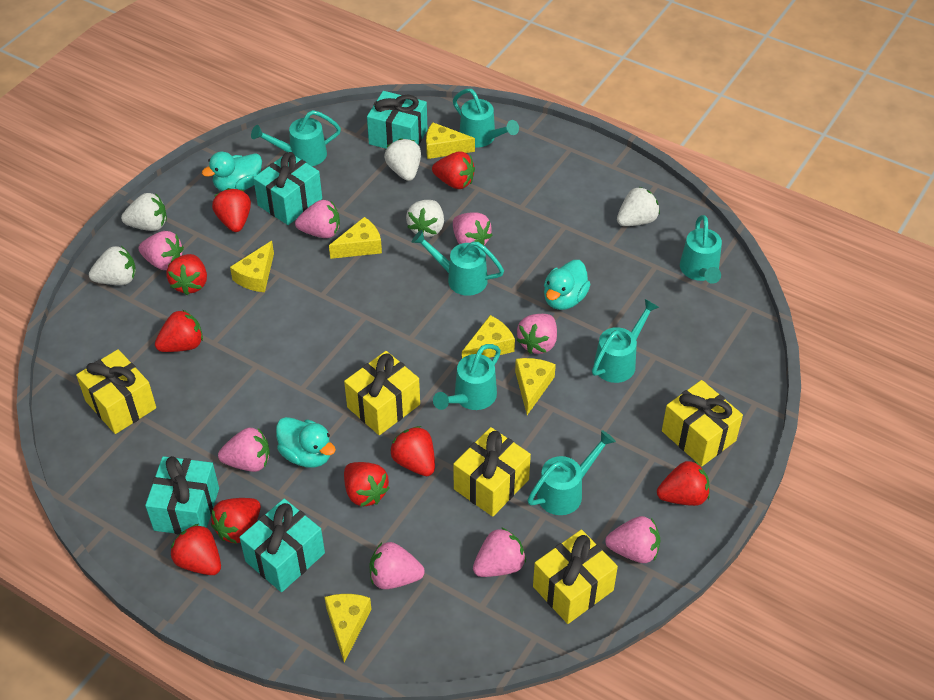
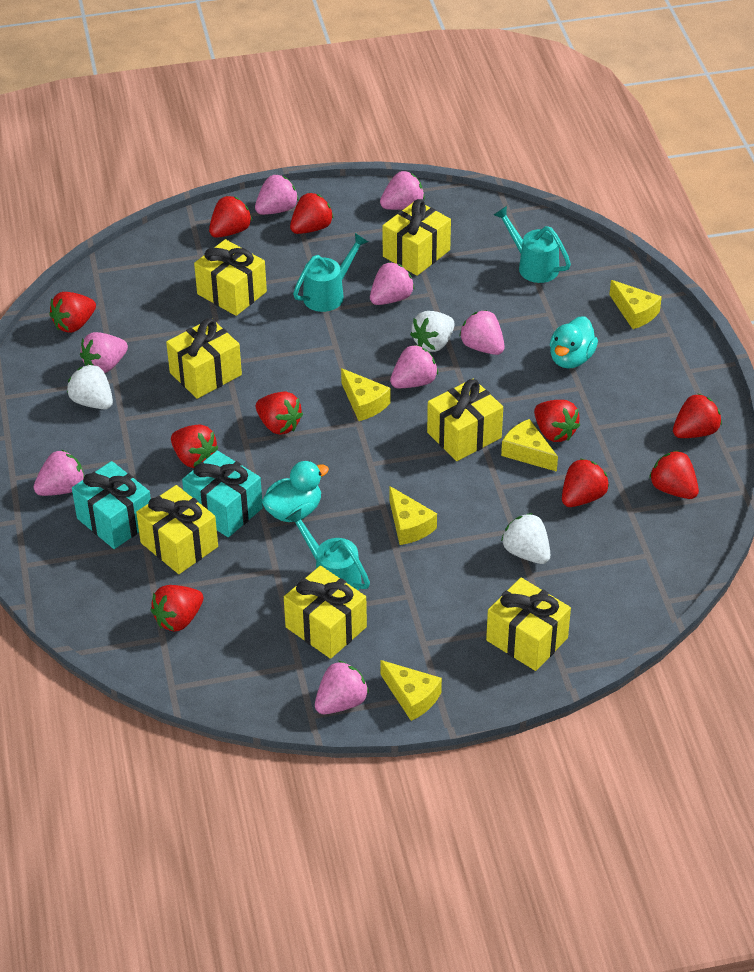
red strawberry: 9 -> 10
turquoise duck: 3 -> 2
turquoise gift: 4 -> 2
turquoise watering can: 7 -> 3
white strawberry: 5 -> 3
yellow cheese: 6 -> 5
yellow gift: 5 -> 7

